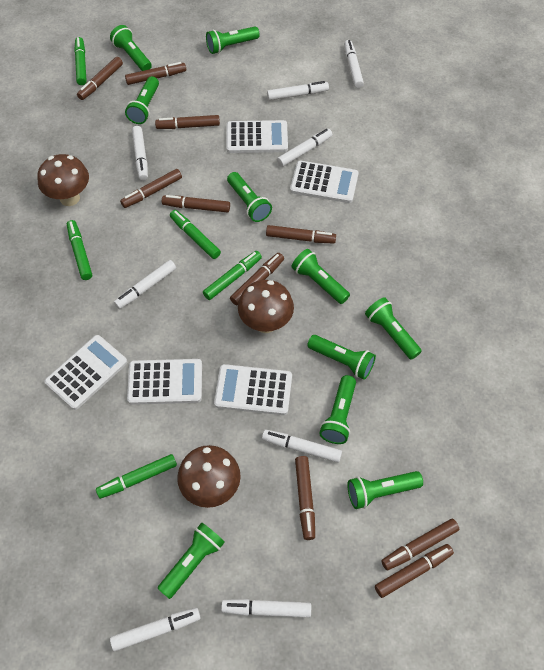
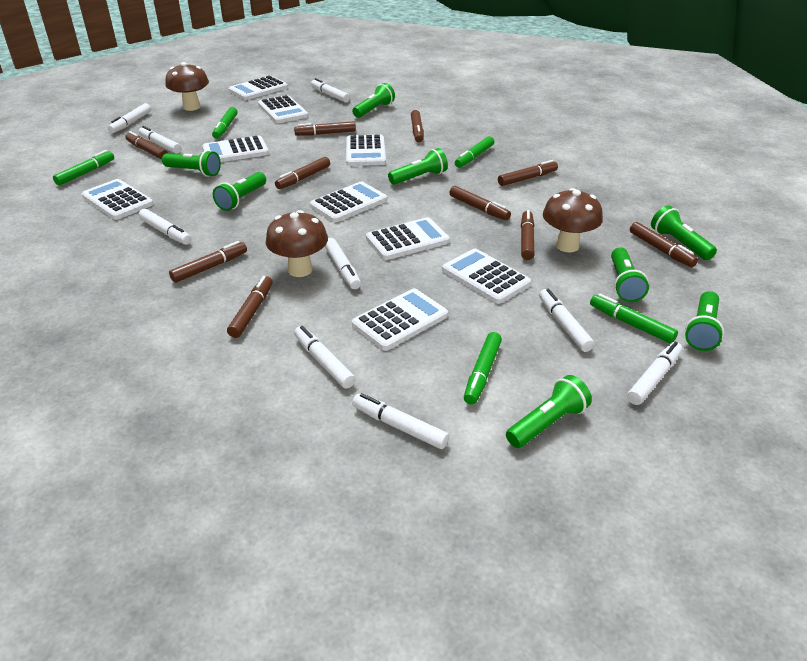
green flashlight: 10 -> 8
white calculator: 5 -> 9
white marker: 8 -> 9

